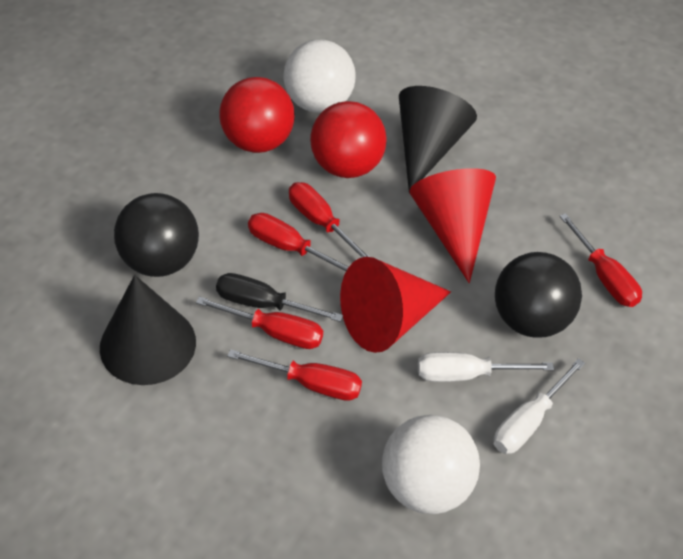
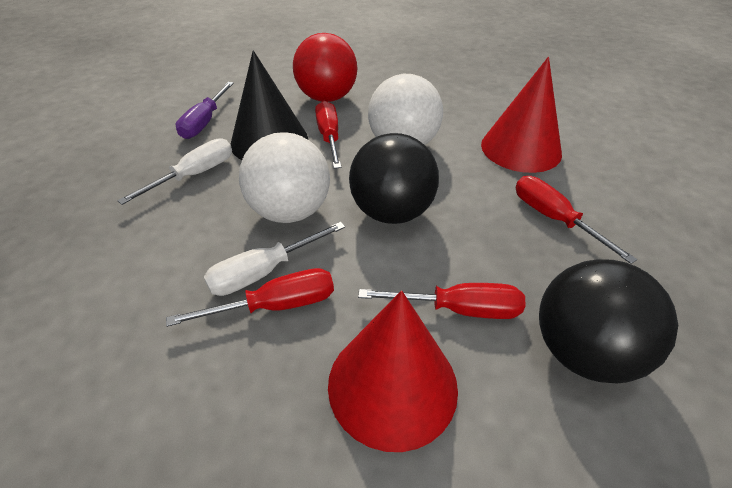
black cone: 2 -> 1
black screwdriver: 1 -> 0
purple screwdriver: 0 -> 1
red ball: 2 -> 1
red screwdriver: 5 -> 4

